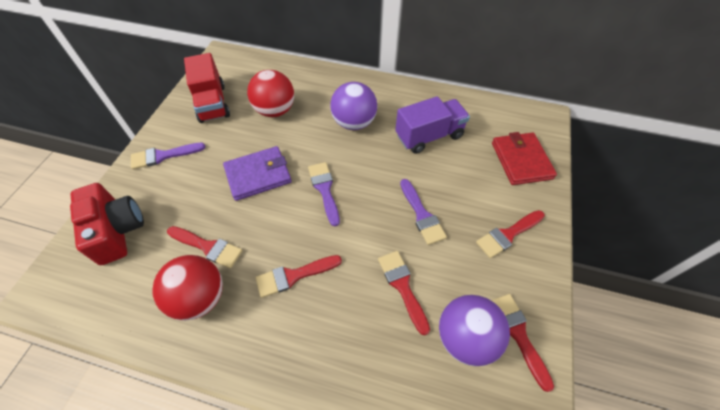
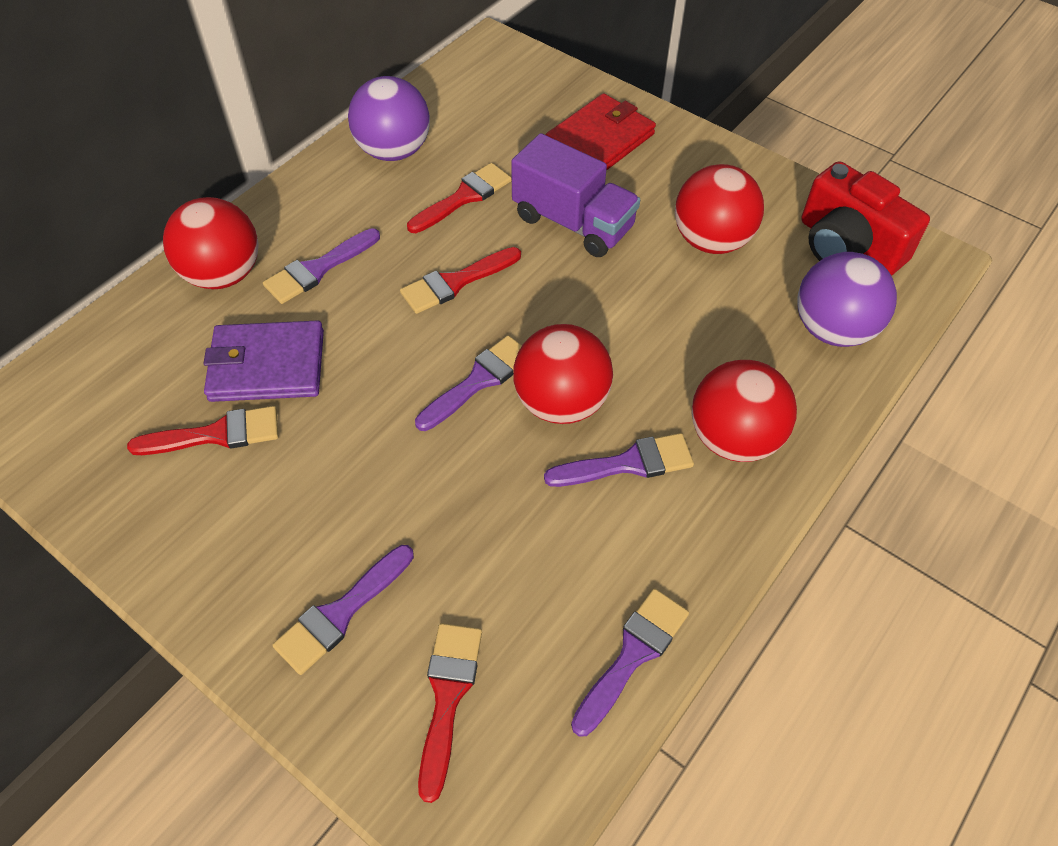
purple brush: 3 -> 5
red ball: 2 -> 4
red brush: 5 -> 4
red truck: 1 -> 0

